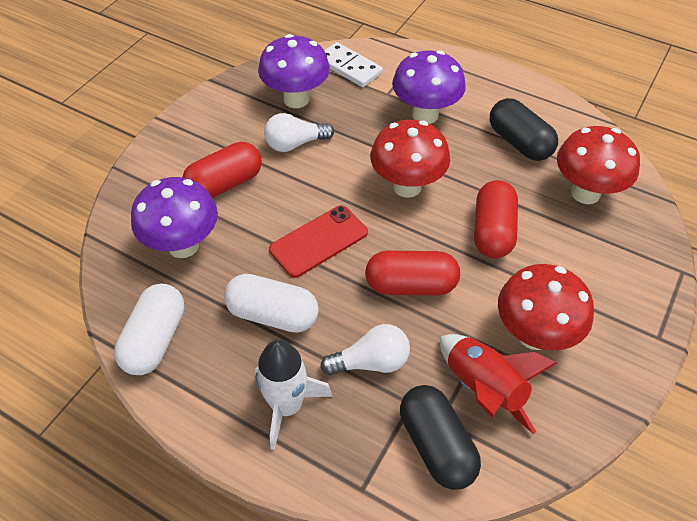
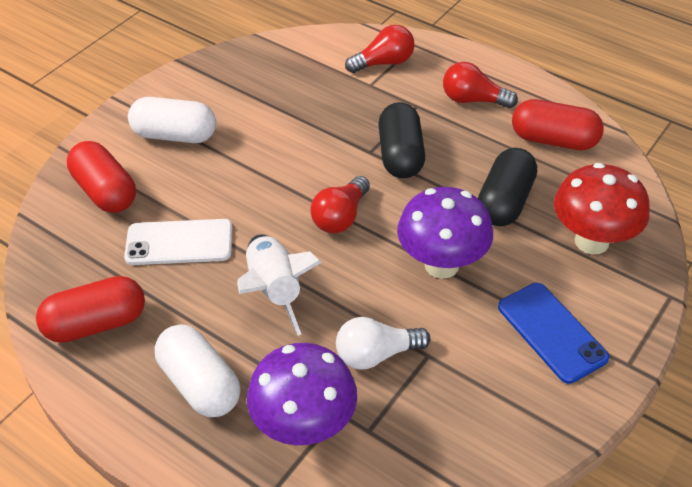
blue phone: 0 -> 1
purple mushroom: 3 -> 2
red light bulb: 0 -> 3
red mushroom: 3 -> 1
red phone: 1 -> 0
red rocket: 1 -> 0
white domino: 1 -> 0
white light bulb: 2 -> 1
white phone: 0 -> 1

